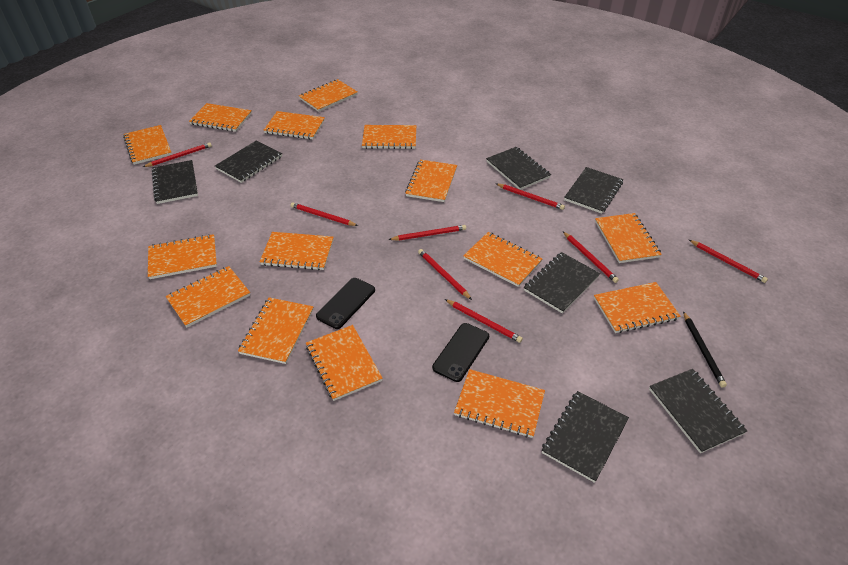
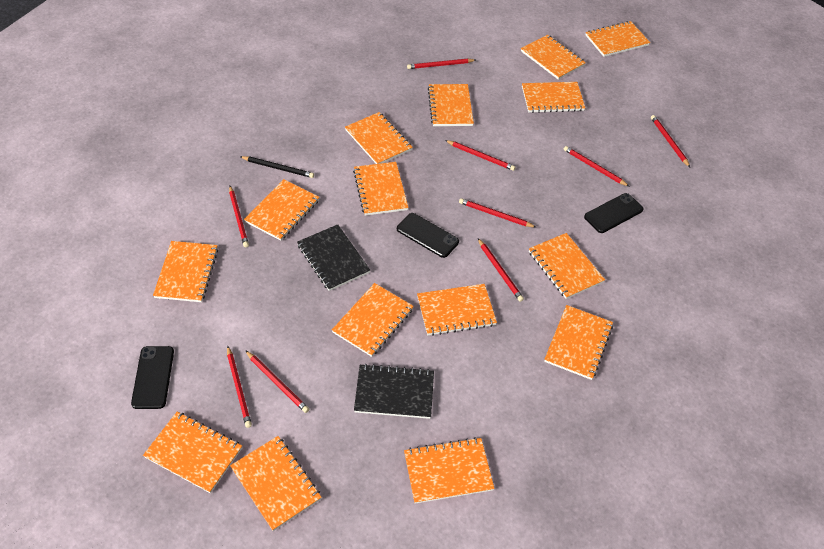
black notebook: 7 -> 2
black phone: 2 -> 3
red pencil: 8 -> 9

